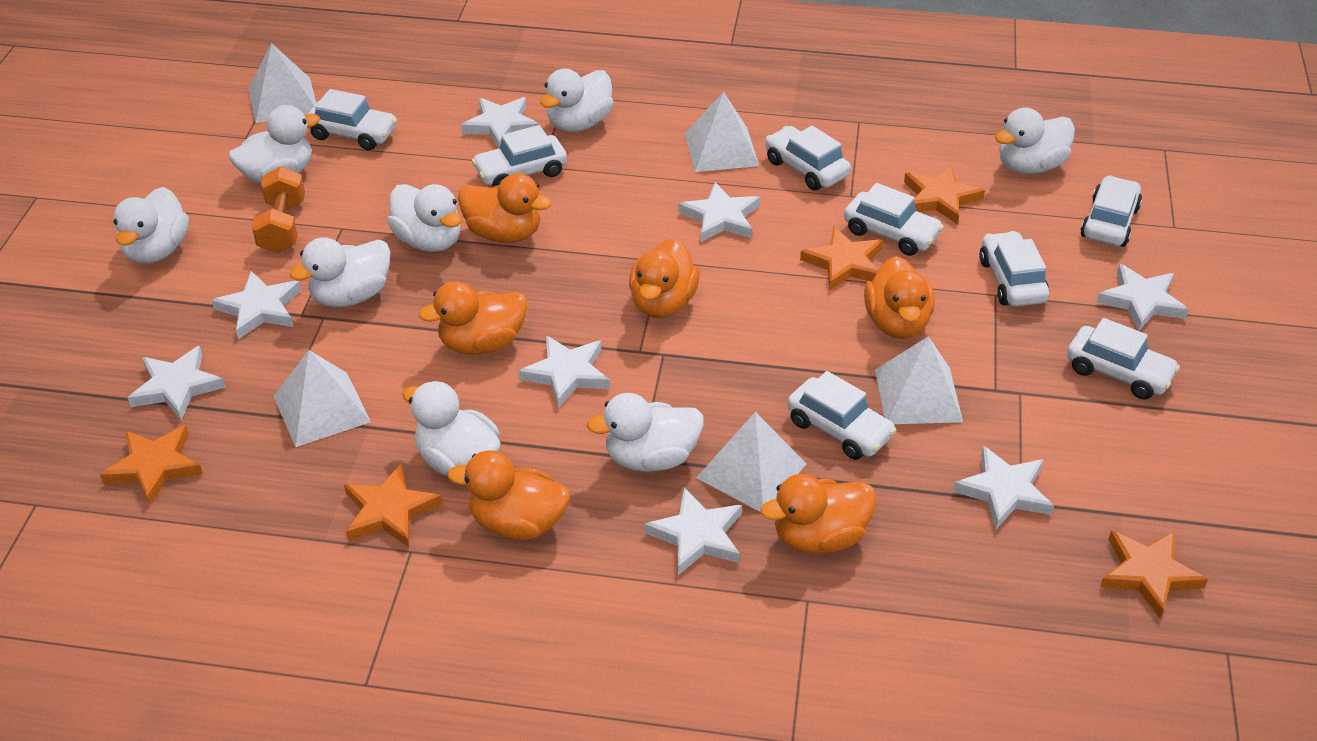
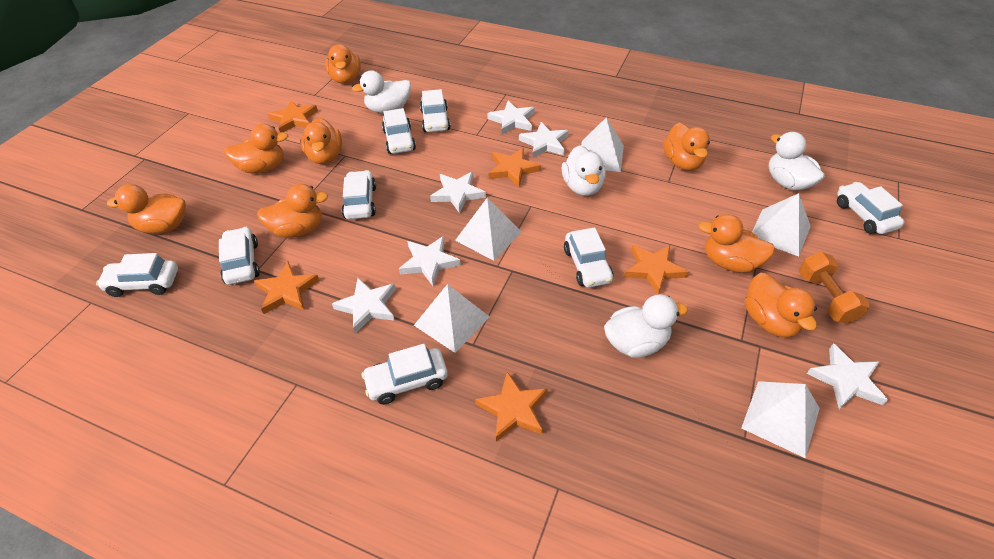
orange duck: 6 -> 8
white duck: 8 -> 4
white star: 8 -> 6

